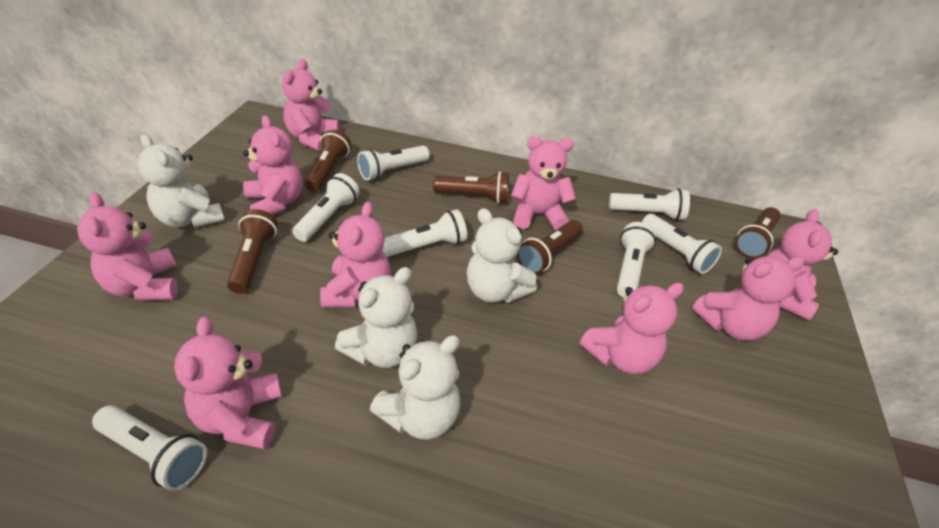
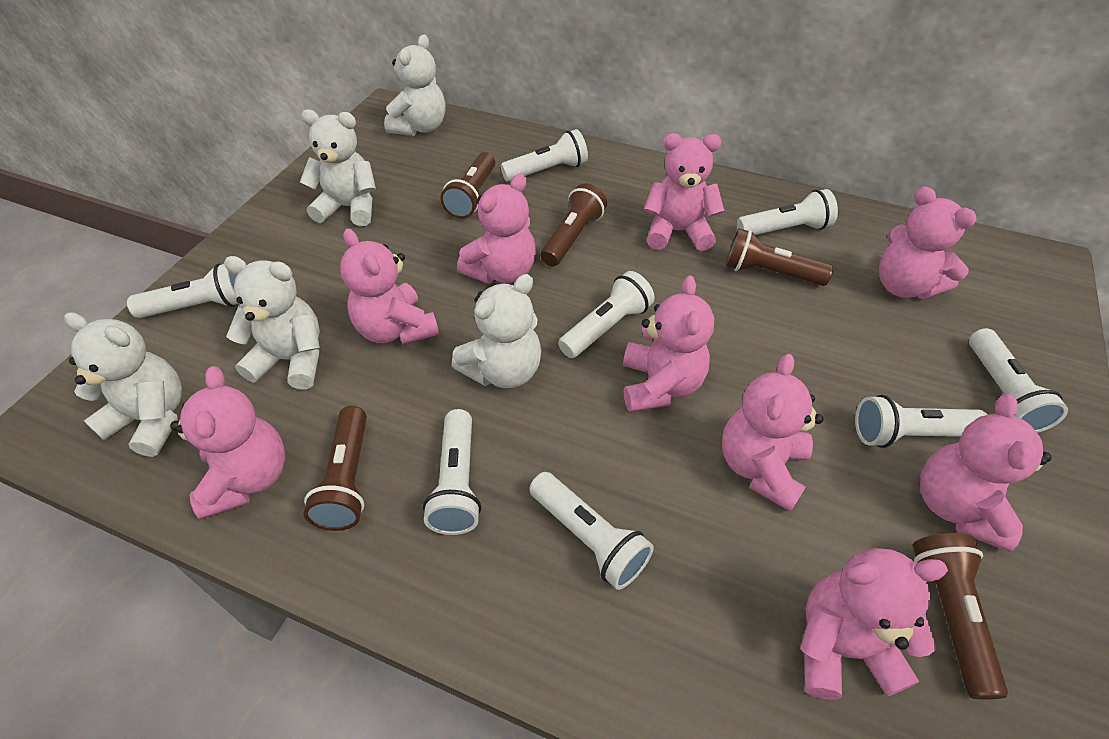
white flashlight: 7 -> 8
white teddy bear: 4 -> 5

